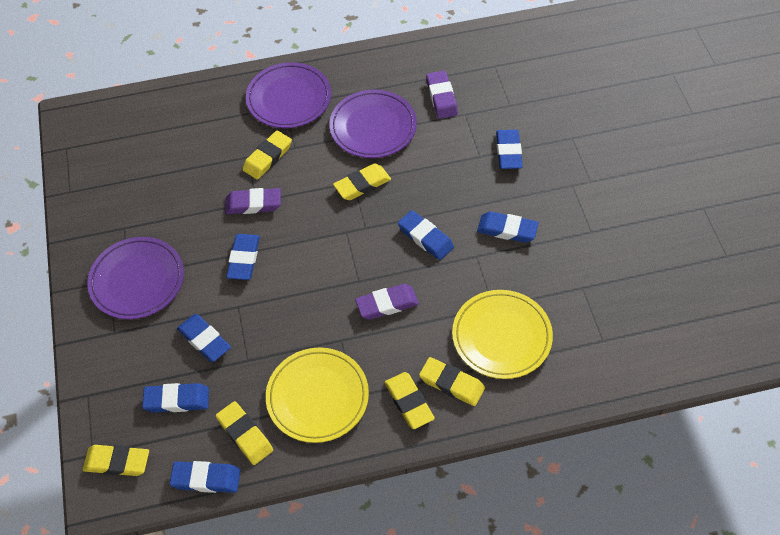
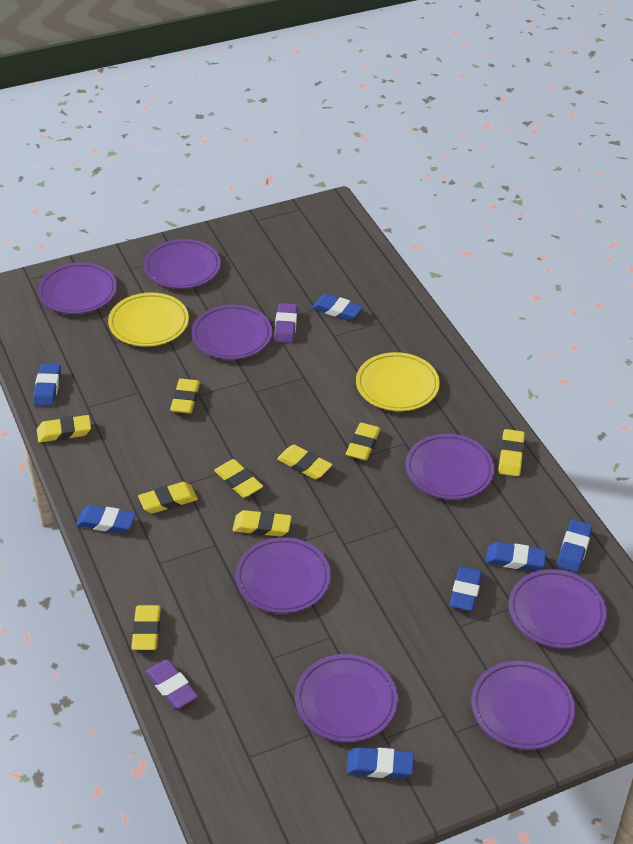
purple eraser: 3 -> 2
purple plate: 3 -> 8
yellow eraser: 6 -> 9

